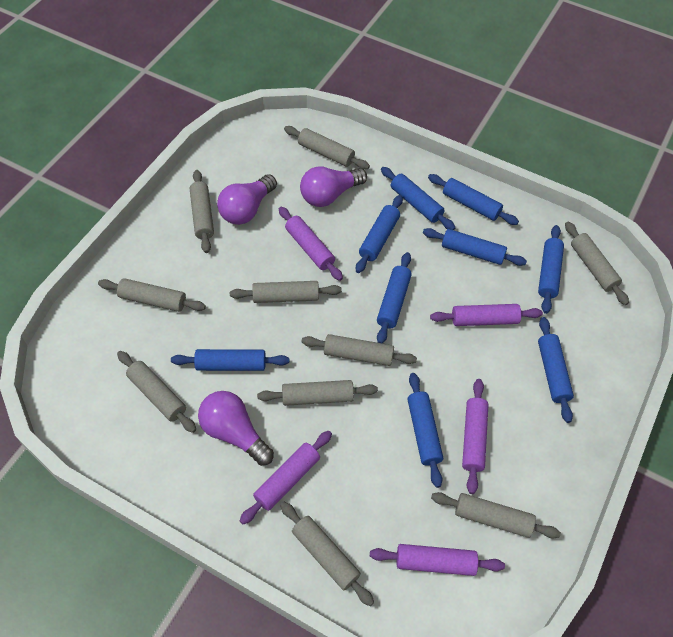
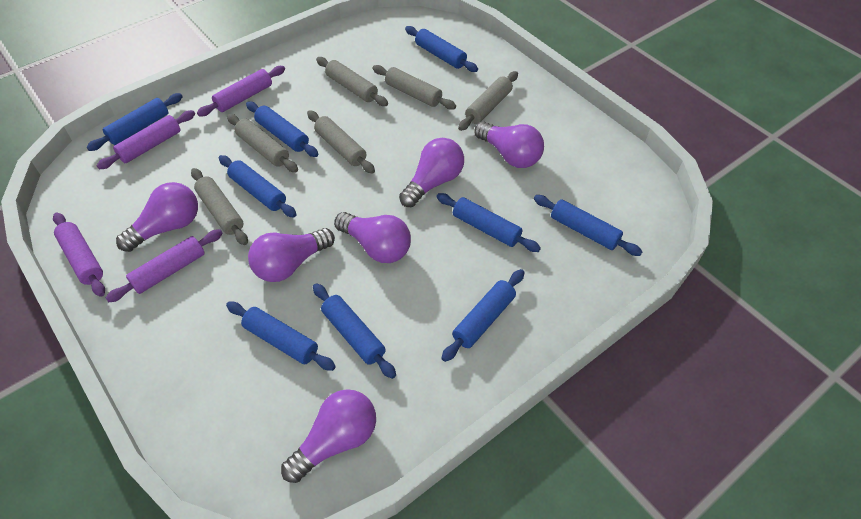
grey rolling pin: 10 -> 6
purple light bulb: 3 -> 6
purple rolling pin: 5 -> 4

